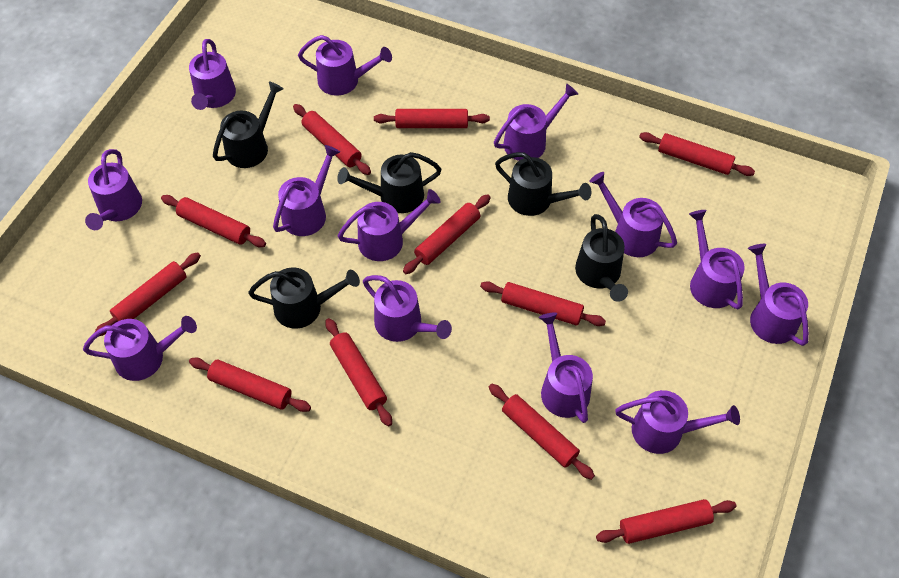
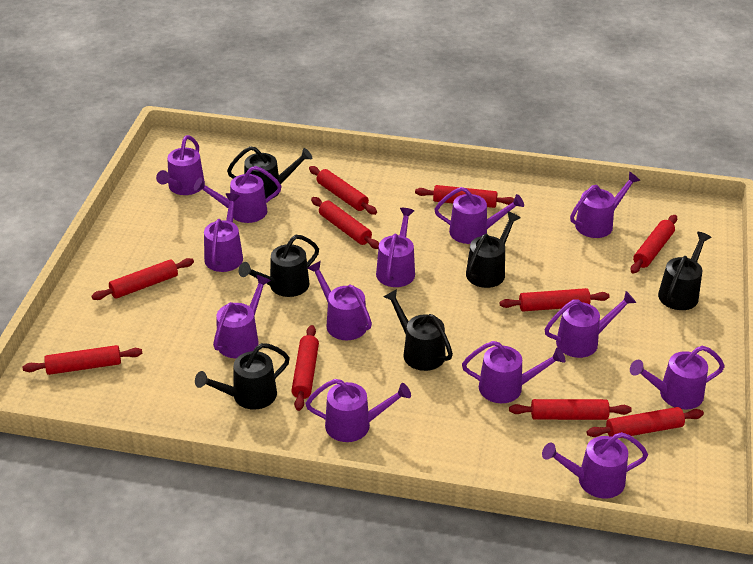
black watering can: 5 -> 6
red rolling pin: 11 -> 10

